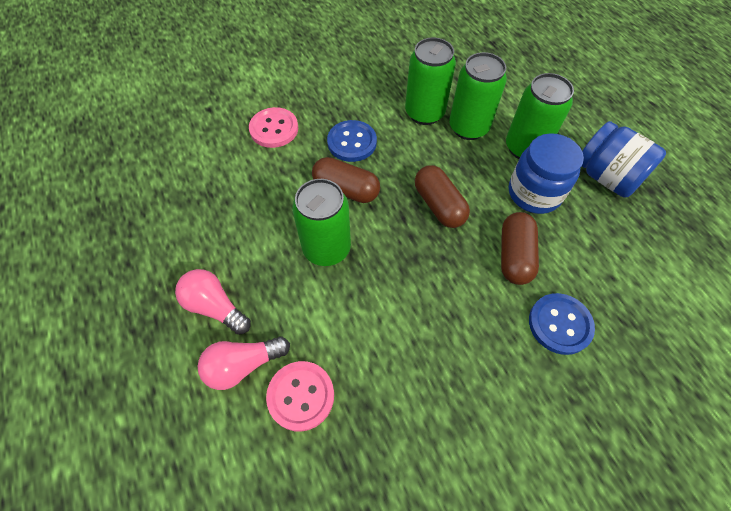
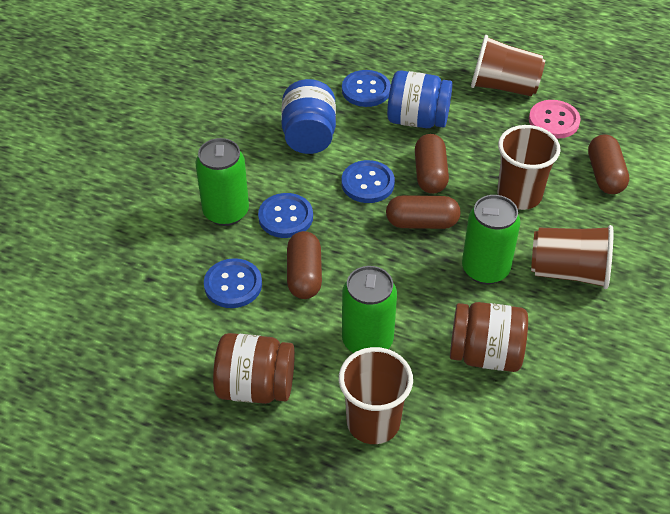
blue button: 2 -> 4
brown capsule: 3 -> 4
brown cup: 0 -> 4
brown jar: 0 -> 2
green can: 4 -> 3
pink button: 2 -> 1
pink light bulb: 2 -> 0

